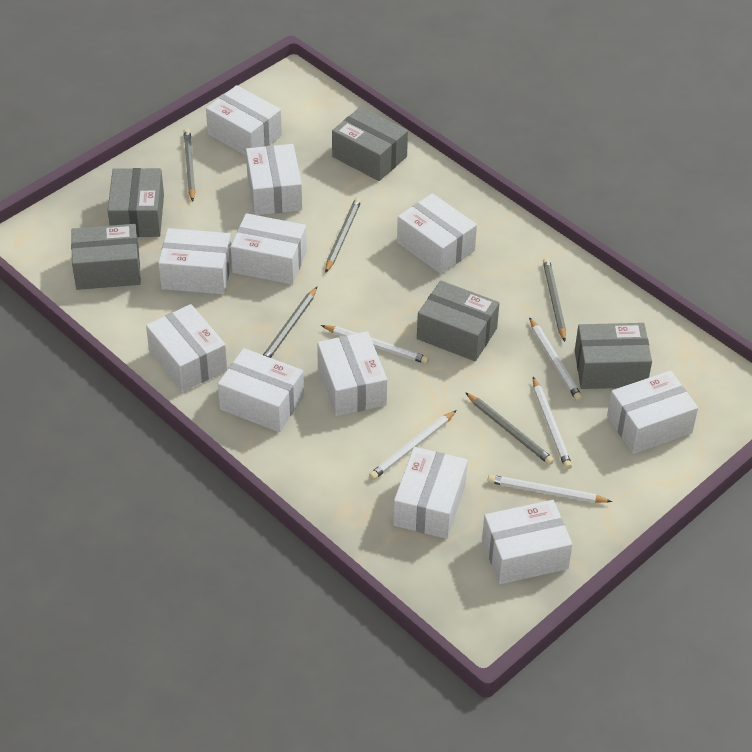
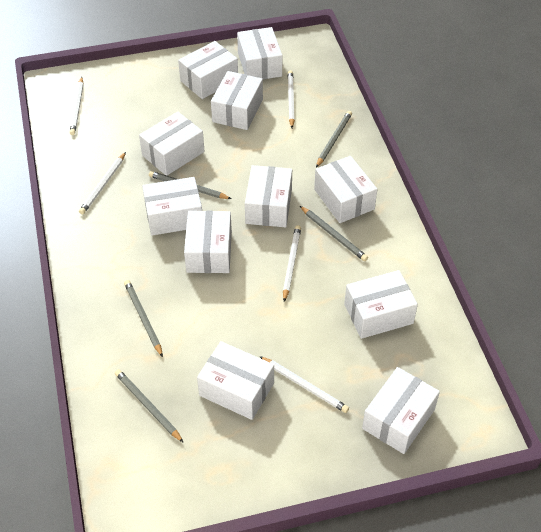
grey box: 5 -> 0

